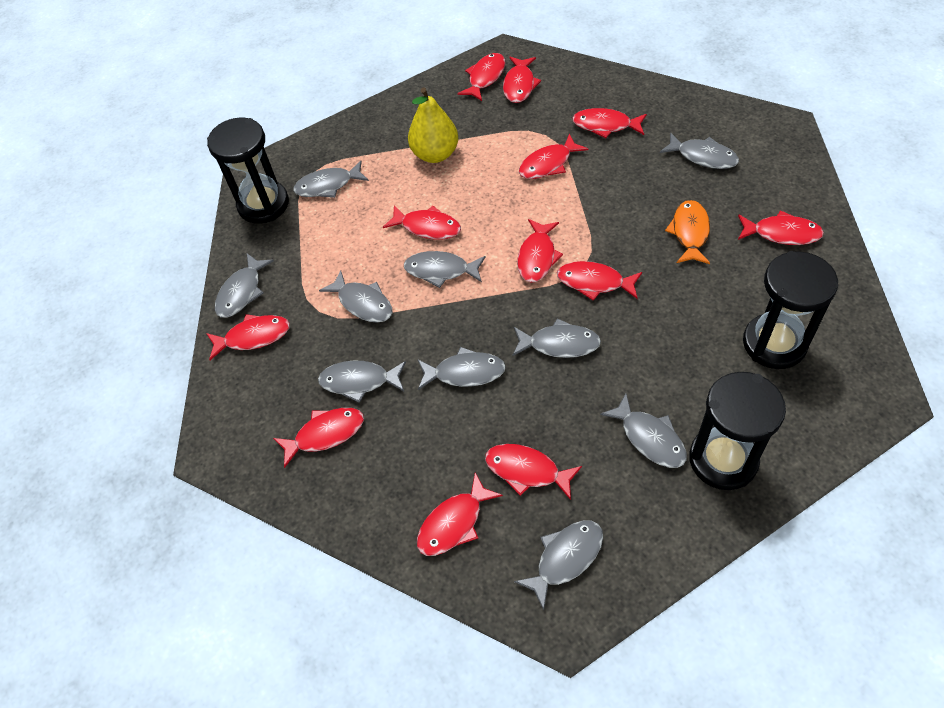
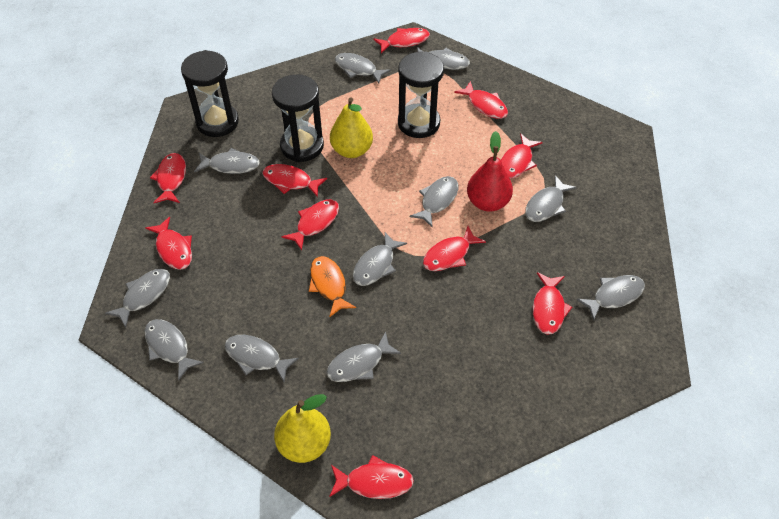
grey fish: 10 -> 11
red fish: 12 -> 10
red pear: 0 -> 1
yellow pear: 1 -> 2

